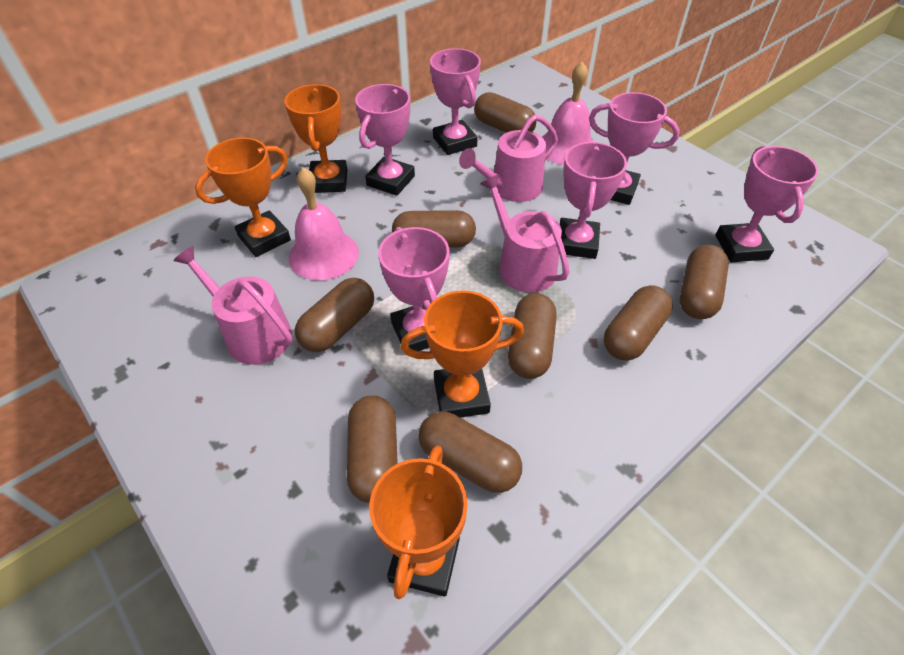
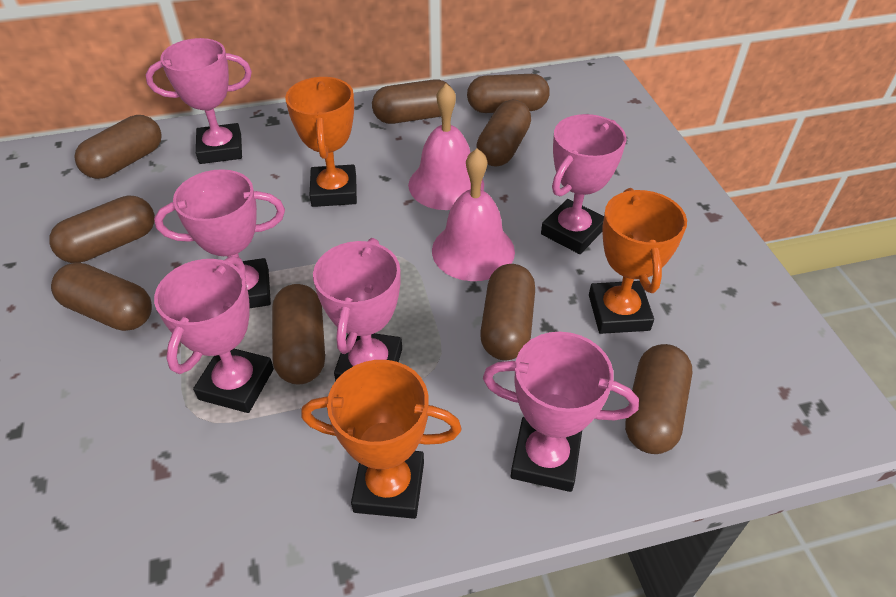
brown capsule: 8 -> 9
orange trophy: 4 -> 3
pink watering can: 3 -> 0

